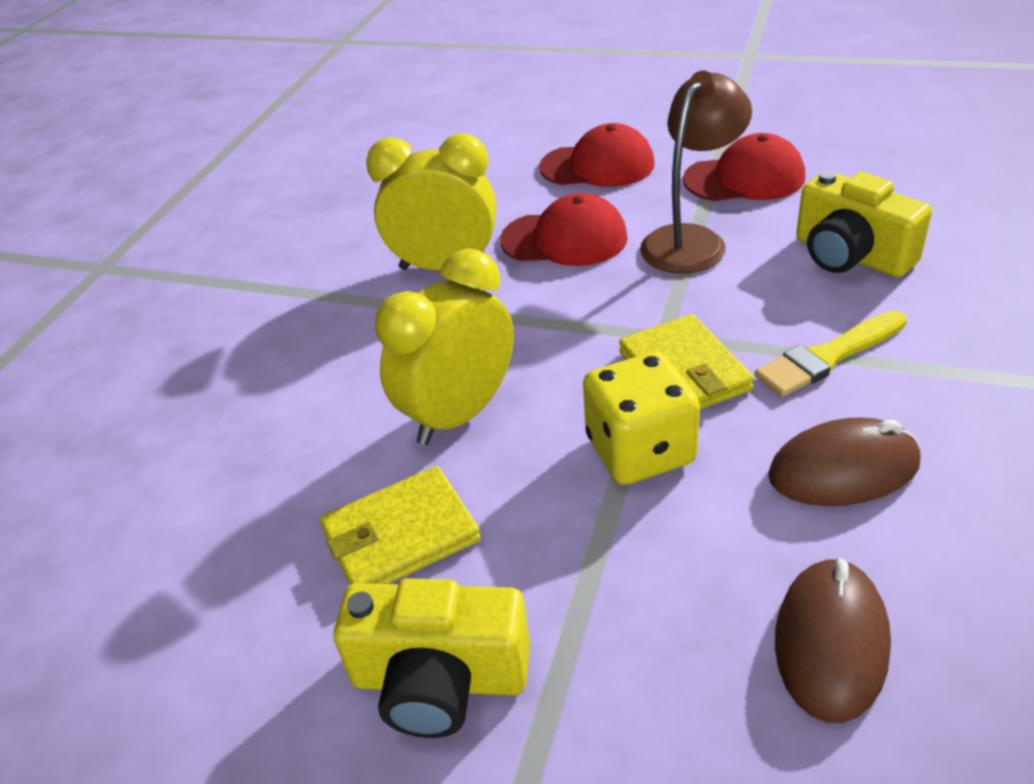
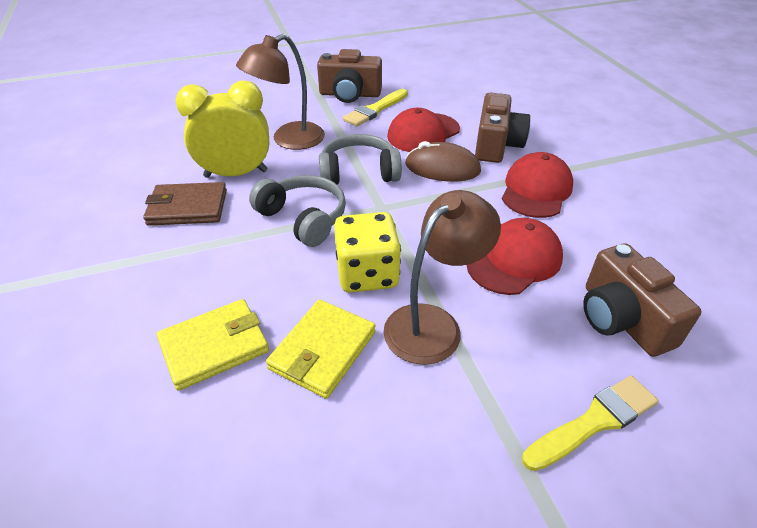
brown camera: 0 -> 3
brown lamp: 1 -> 2
brown mouse: 2 -> 1
brown wallet: 0 -> 1
grey headphones: 0 -> 2
yellow brush: 1 -> 2
yellow camera: 2 -> 0
yellow clock: 2 -> 1

